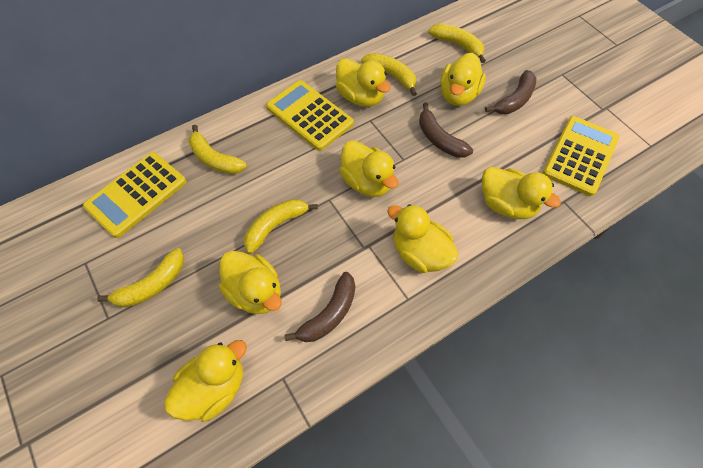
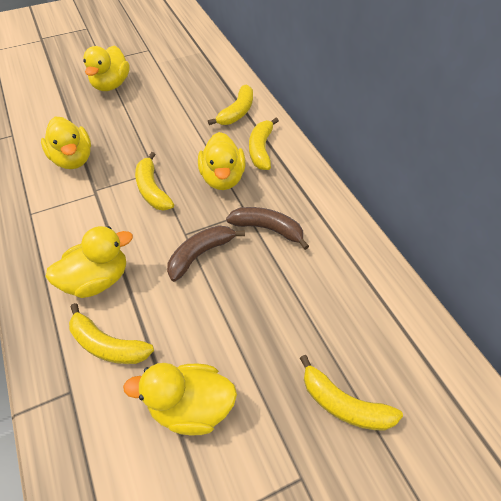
brown banana: 3 -> 2
yellow calculator: 3 -> 0
yellow duck: 7 -> 5

